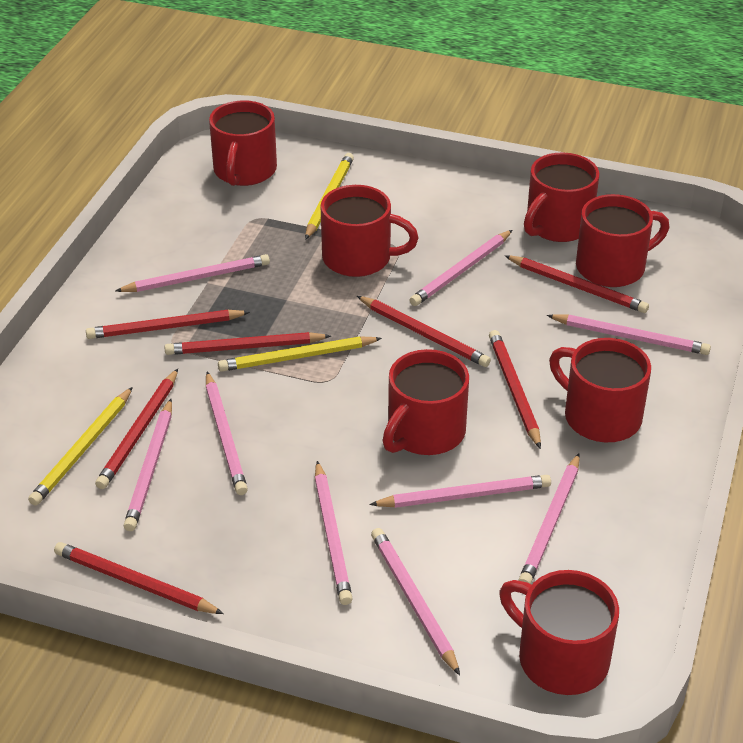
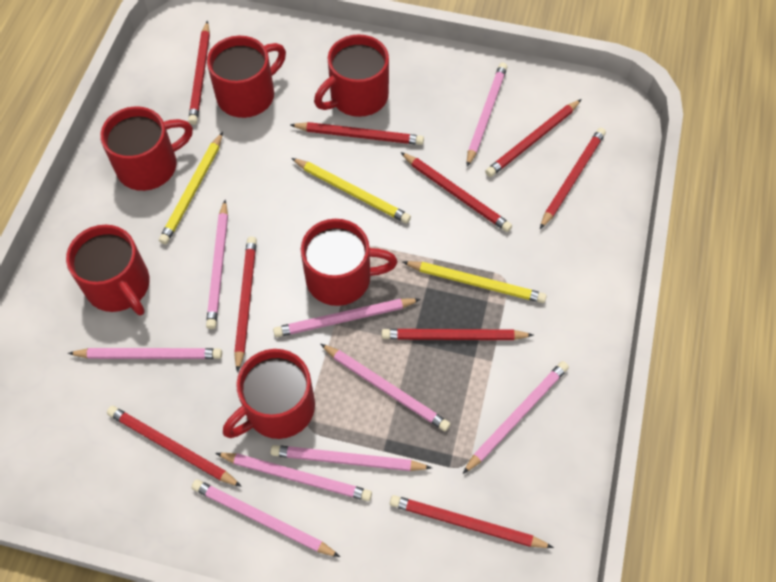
red mug: 7 -> 6
red pencil: 7 -> 9

